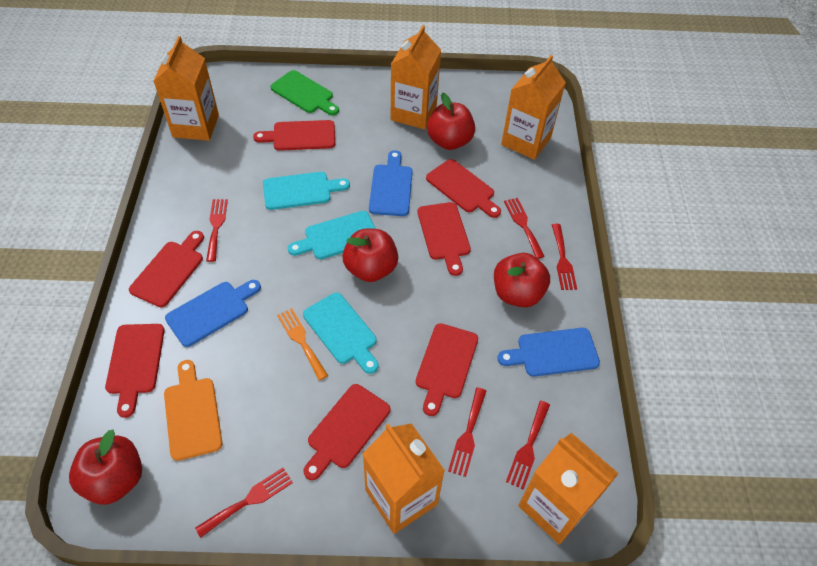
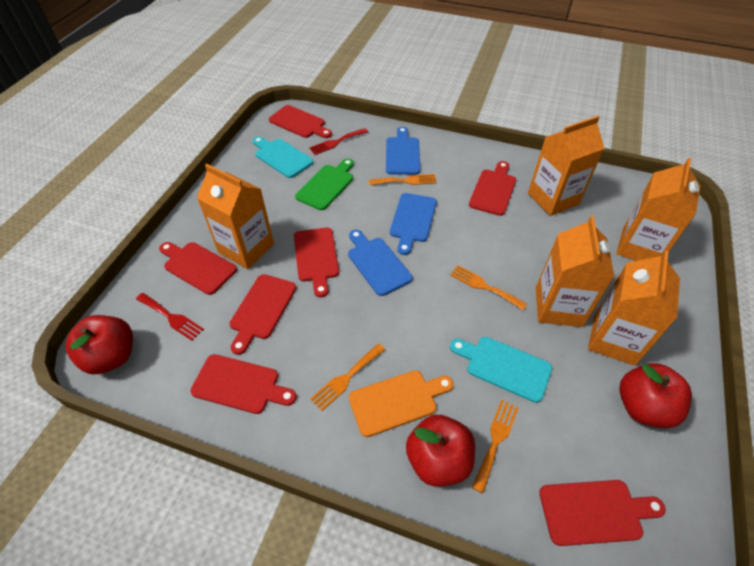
orange fork: 1 -> 4
red apple: 4 -> 3
red fork: 6 -> 2
turquoise cutting board: 3 -> 2

